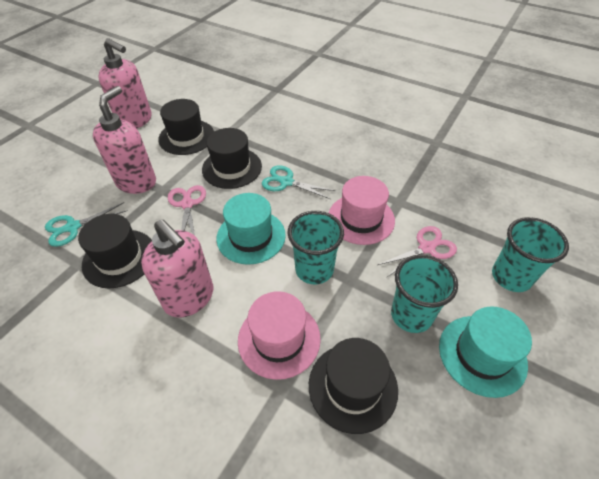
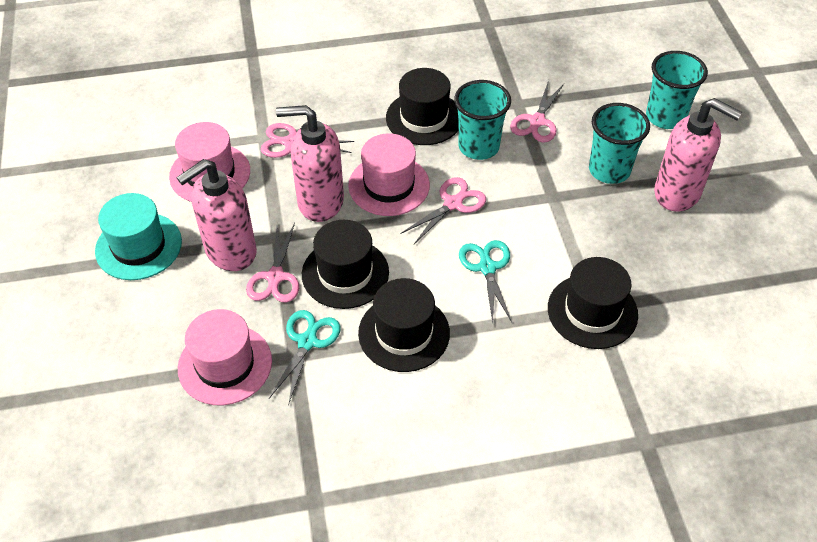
pink hat: 2 -> 3
pink scissors: 2 -> 4
turquoise hat: 2 -> 1

